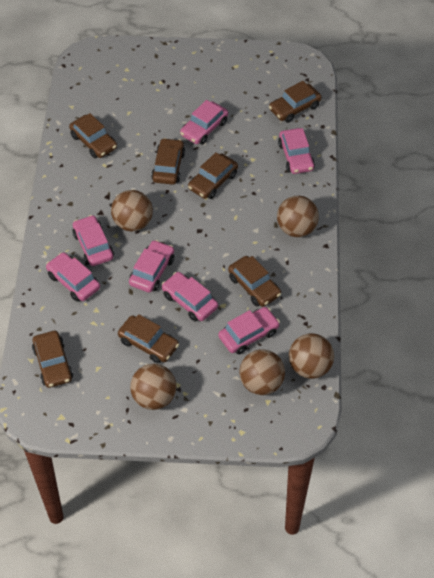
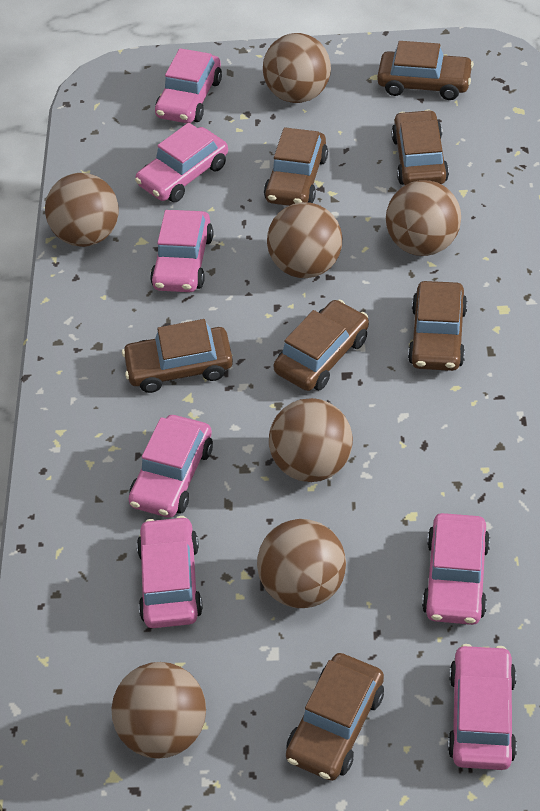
brown ball: 5 -> 7

